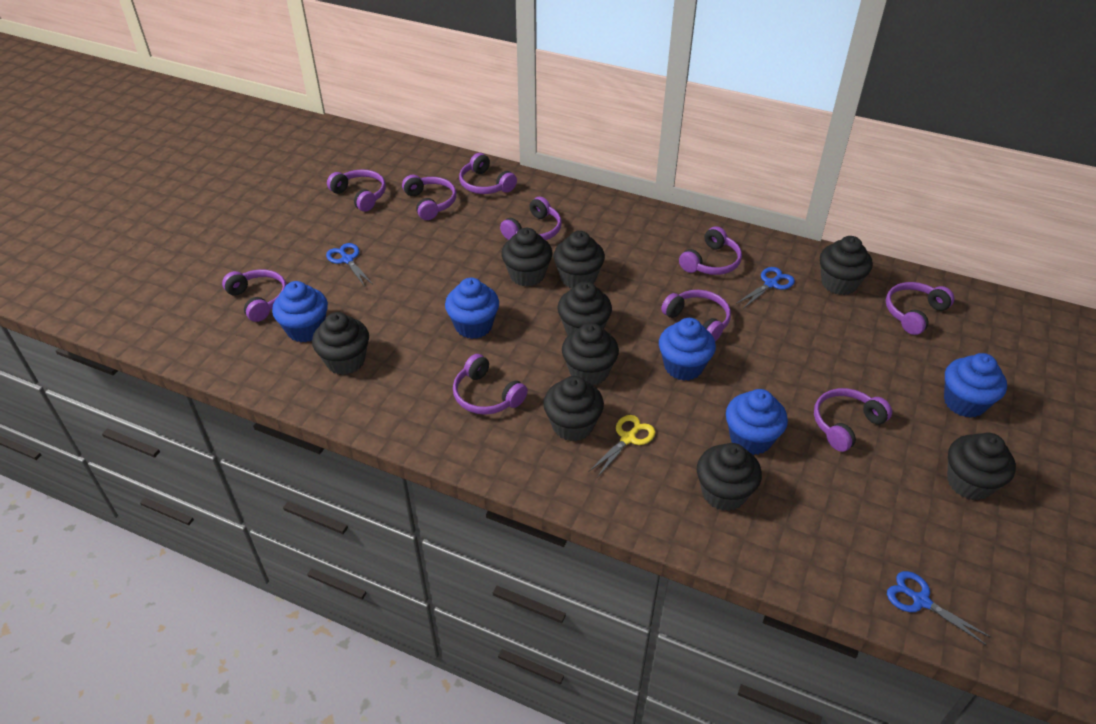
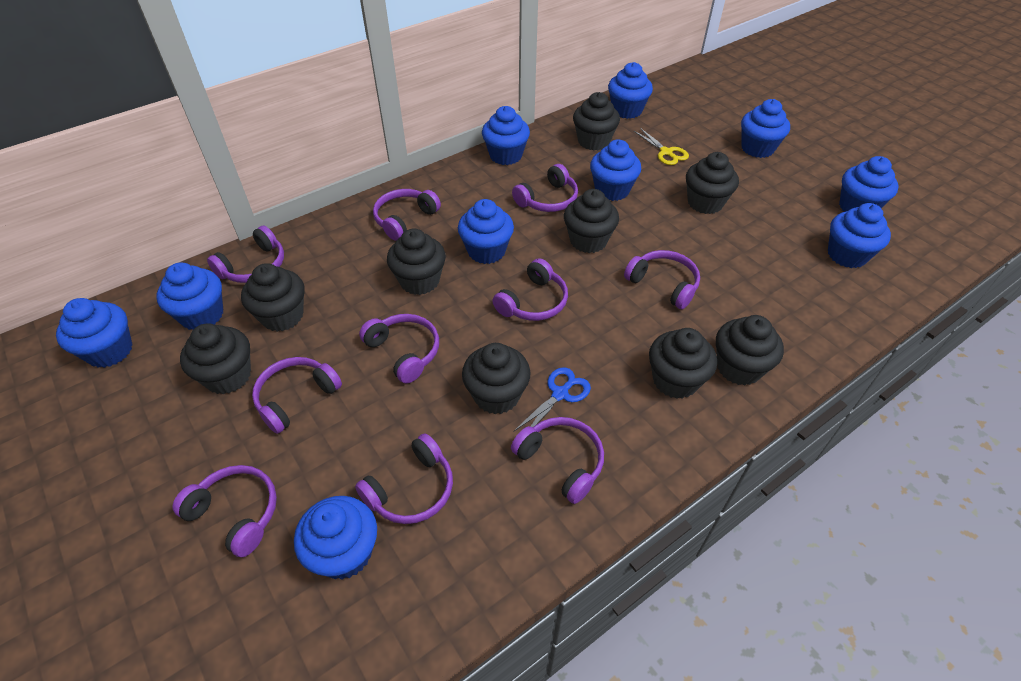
blue cupcake: 5 -> 10
blue scissors: 3 -> 1

